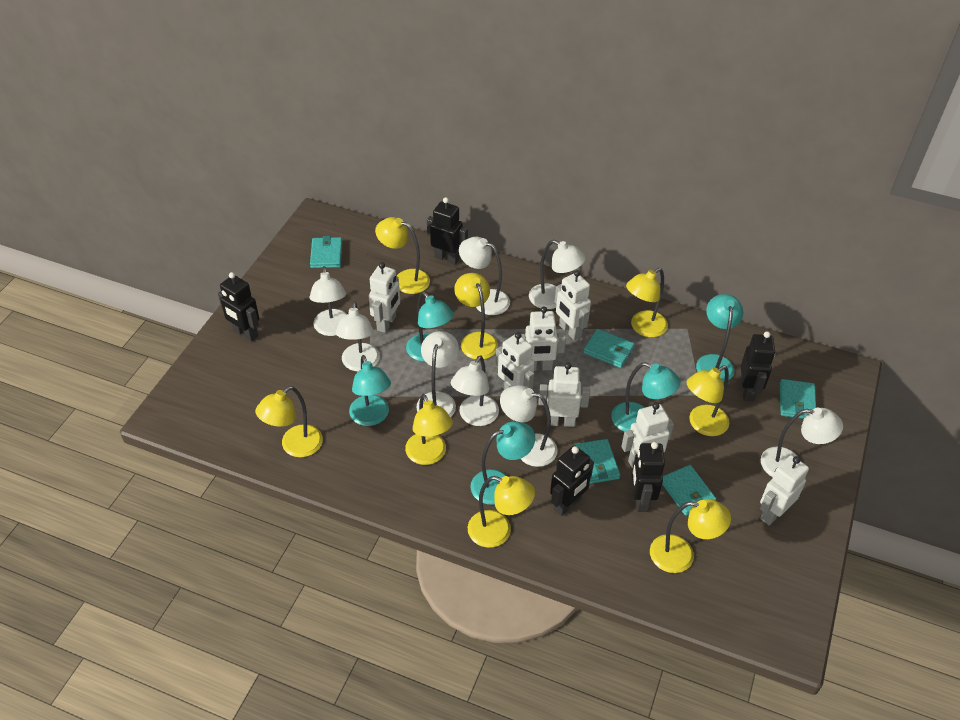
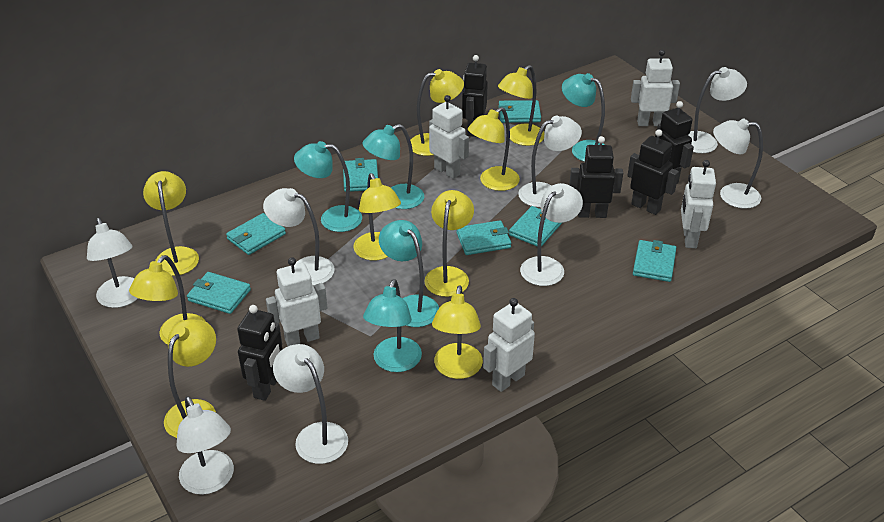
turquoise wallet: 5 -> 7
white robot: 7 -> 5
yellow lamp: 8 -> 9

